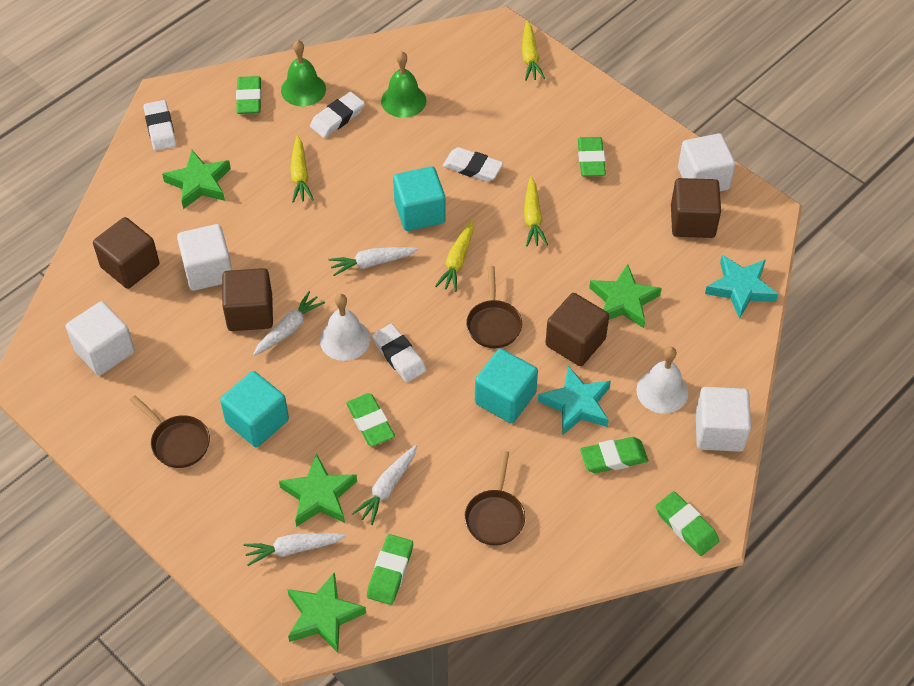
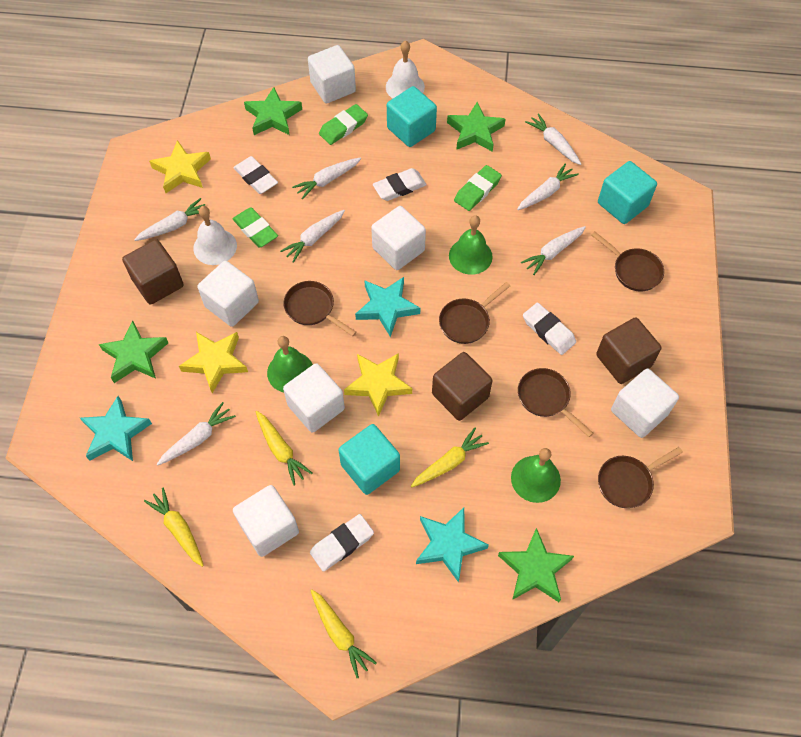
brown cube: 4 -> 3
brown pan: 3 -> 5
green bell: 2 -> 3
green eraser: 6 -> 3
turquoise star: 2 -> 3
white carrot: 4 -> 7
white cube: 4 -> 6
yellow star: 0 -> 3

